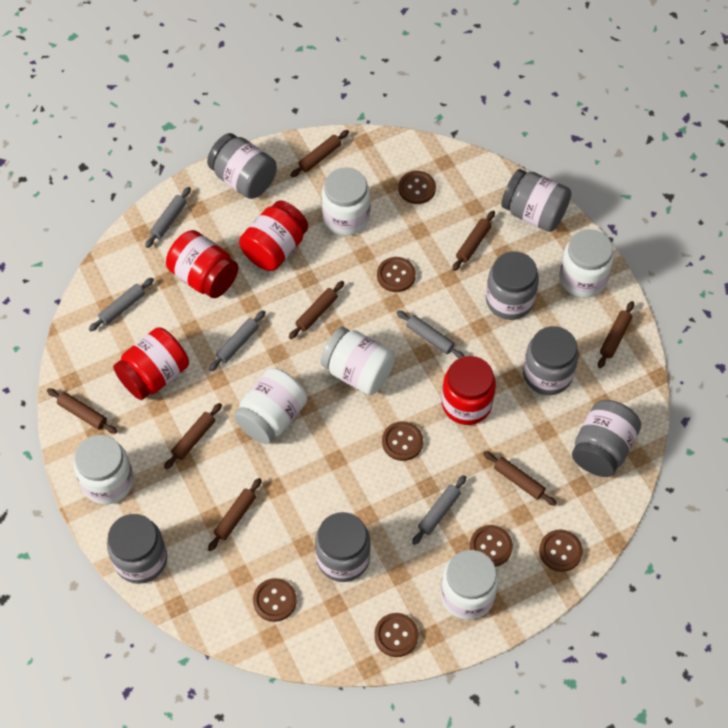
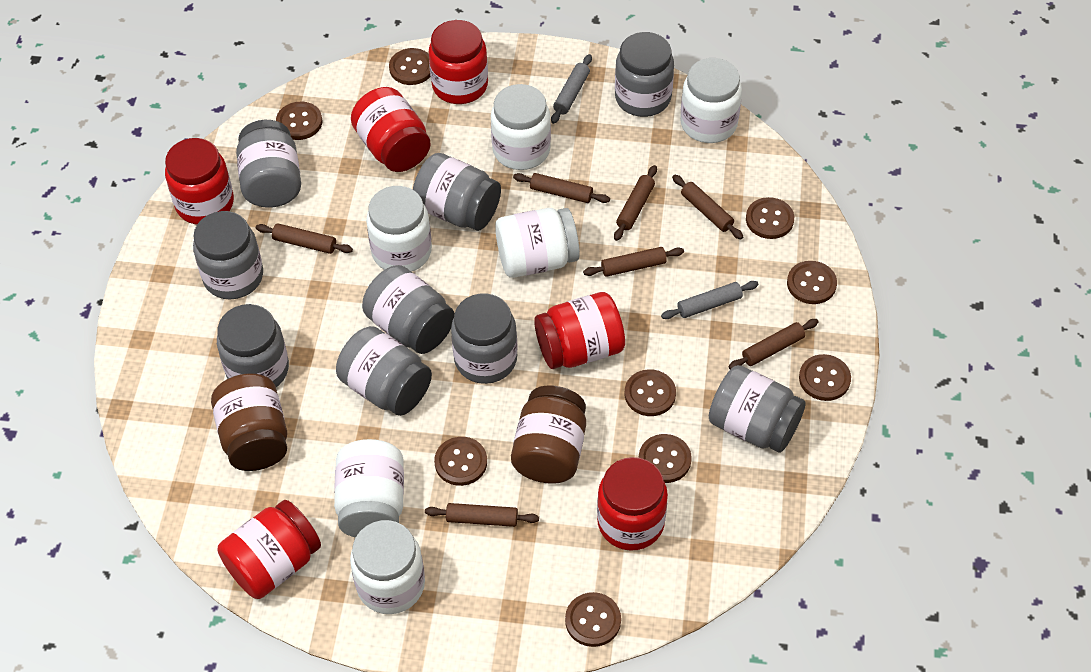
brown button: 7 -> 9
brown jar: 0 -> 2
brown rolling pin: 8 -> 7
grey jar: 7 -> 9
grey rolling pin: 5 -> 2
red jar: 4 -> 6

